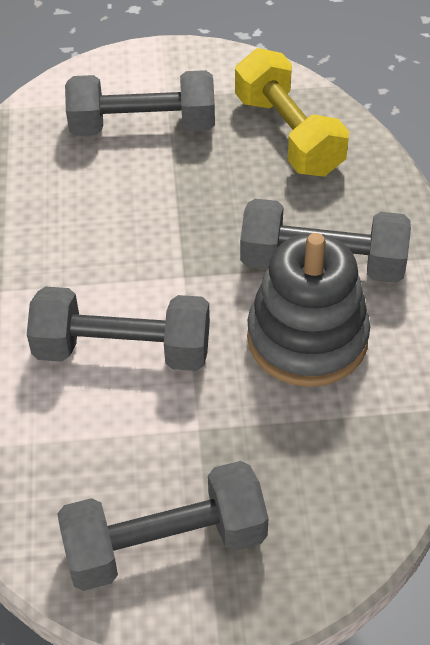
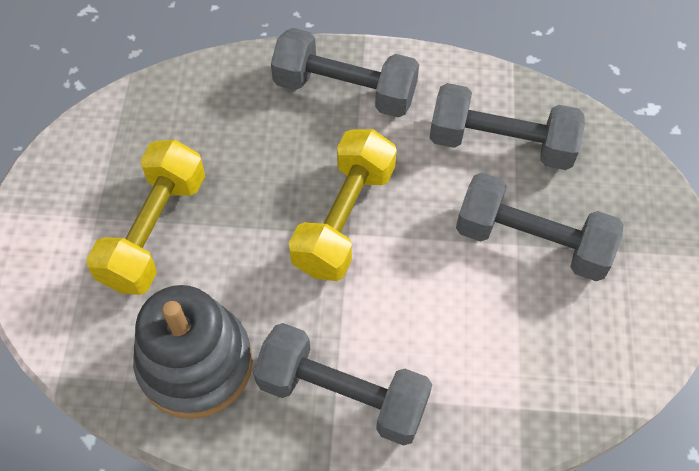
yellow dumbbell: 1 -> 2

